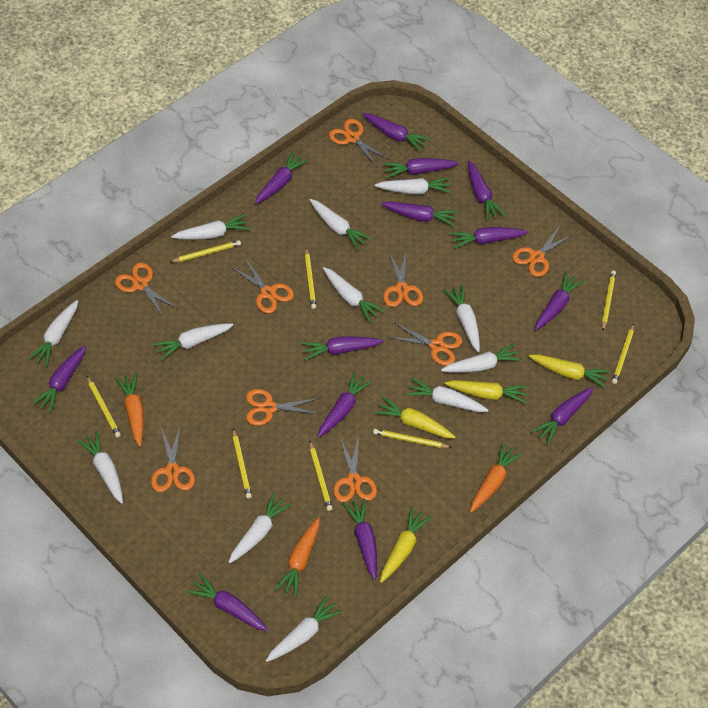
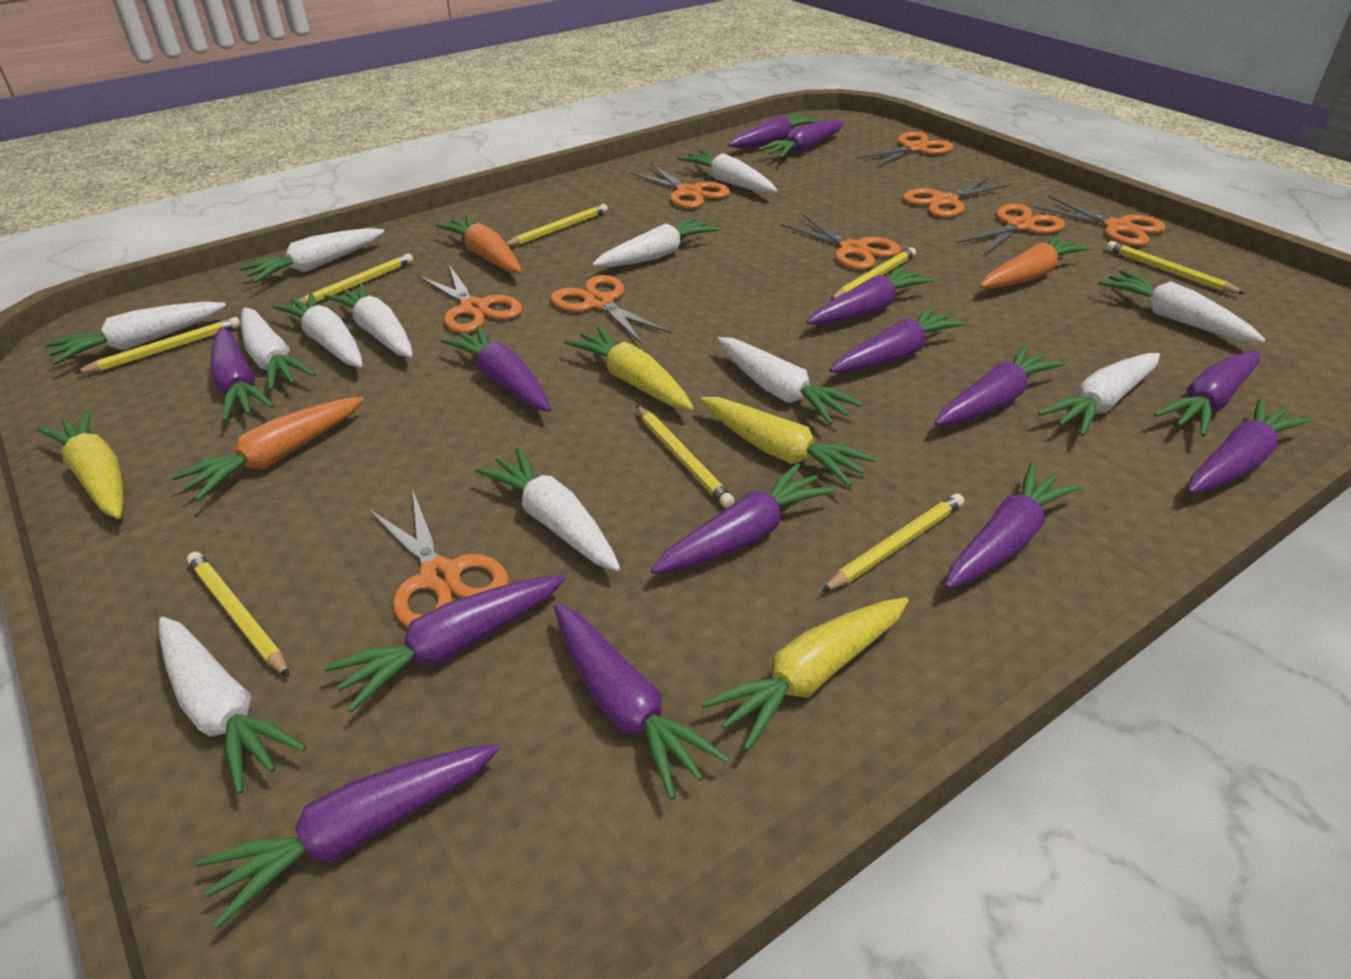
purple carrot: 13 -> 14

